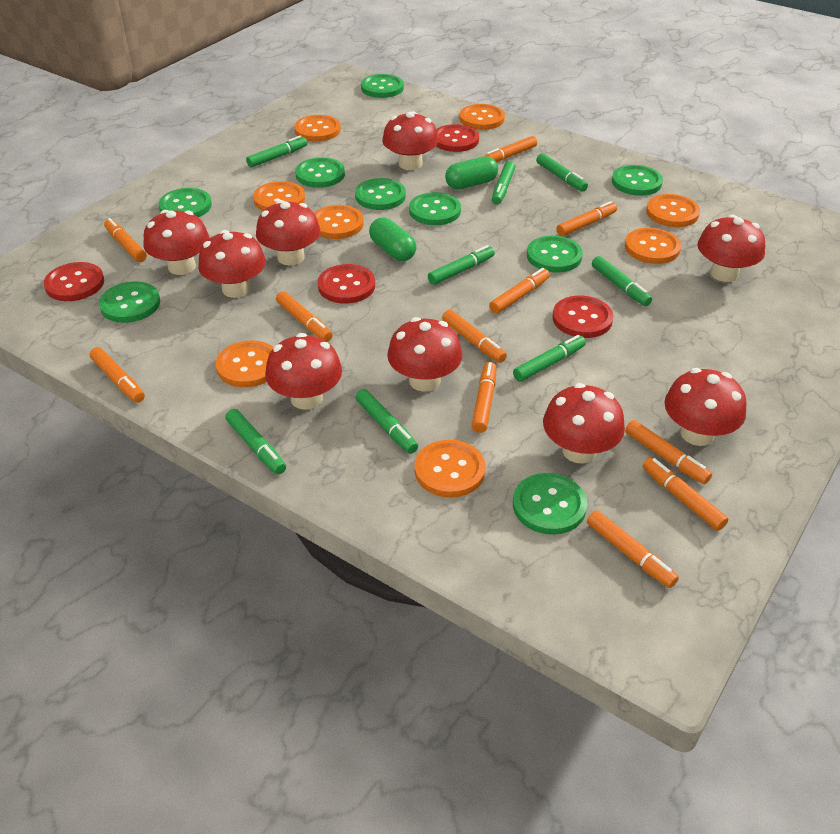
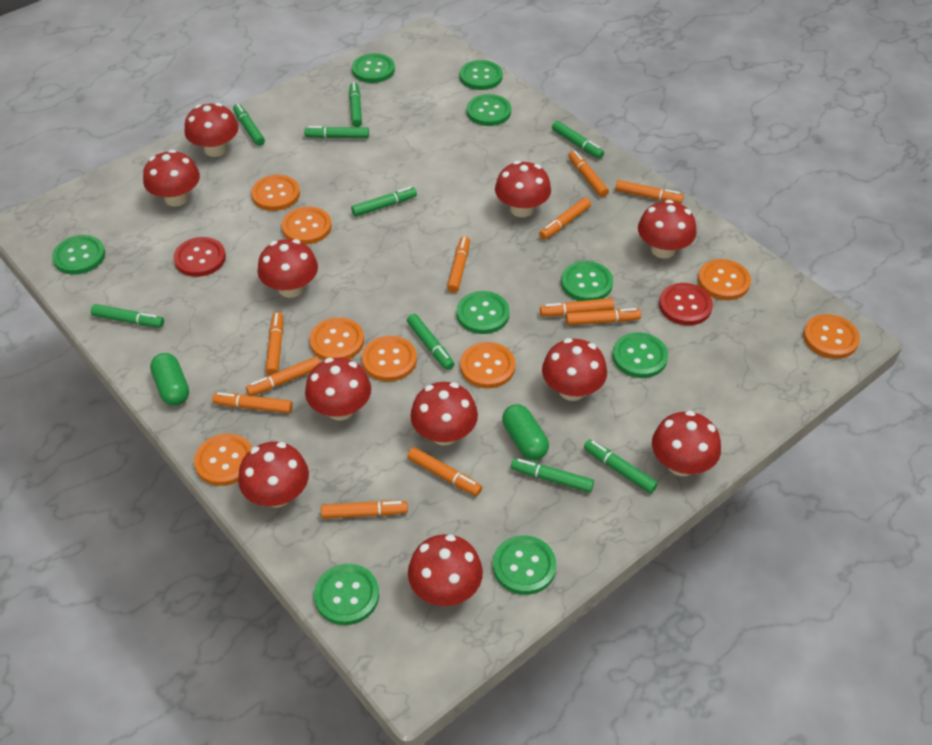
green marker: 8 -> 9
red button: 4 -> 2
red mushroom: 9 -> 11

